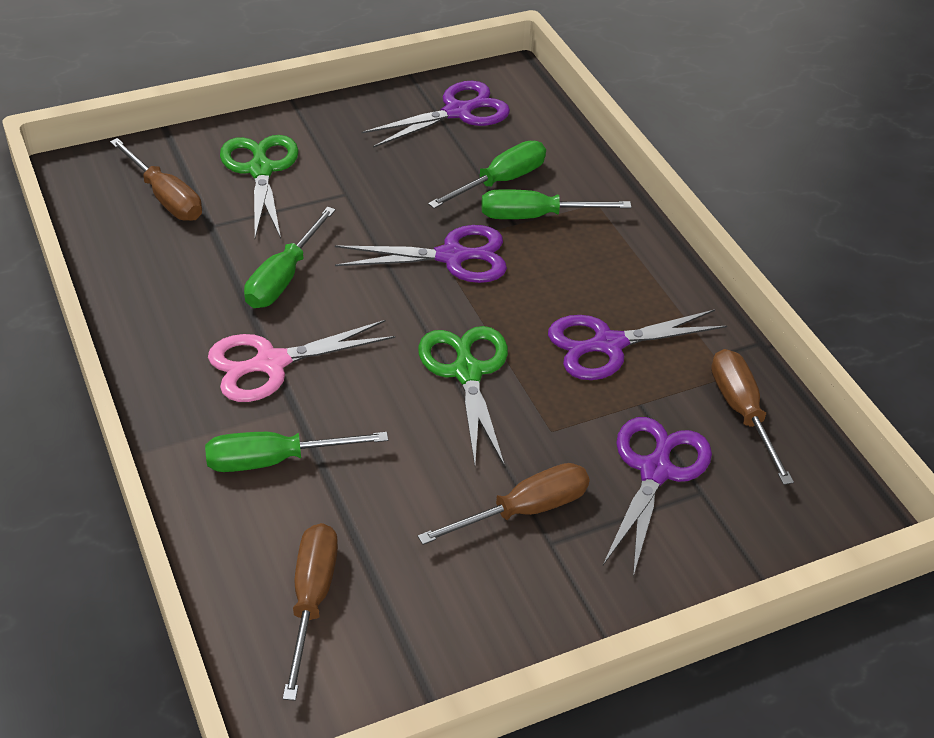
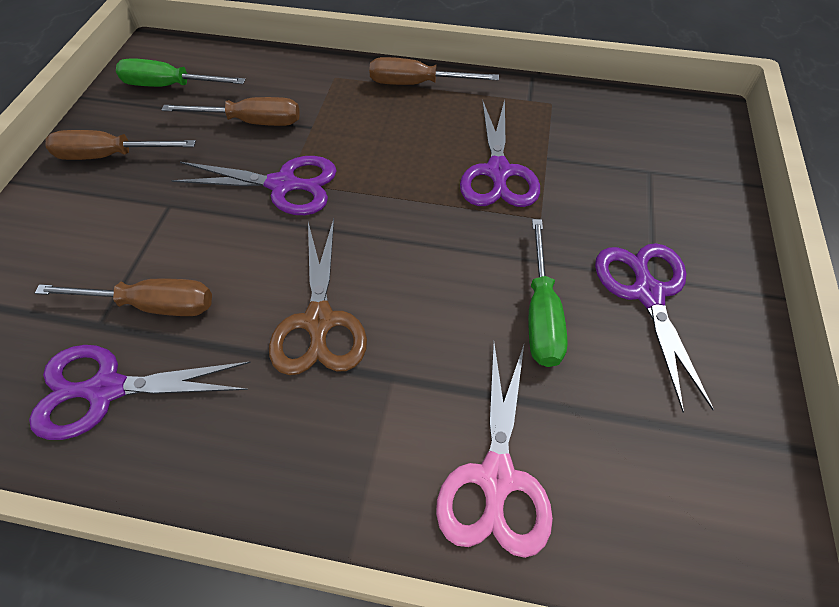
brown scissors: 0 -> 1
green scissors: 2 -> 0
green screwdriver: 4 -> 2

